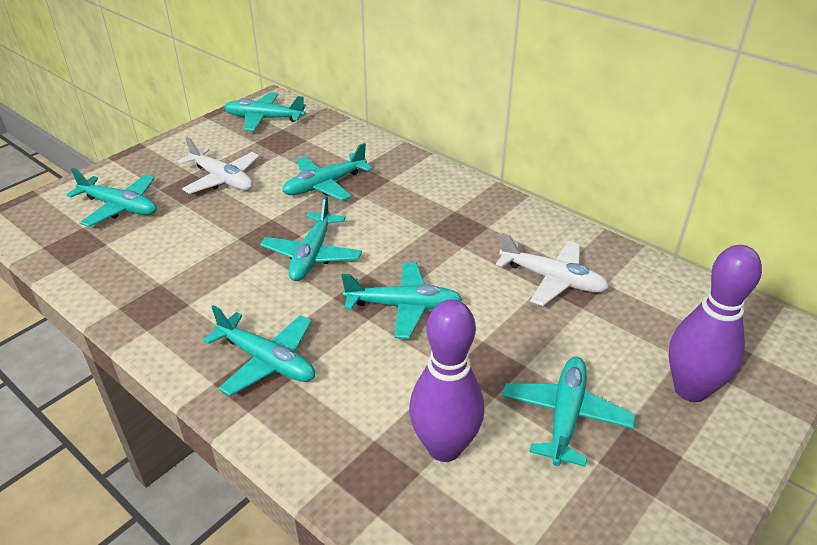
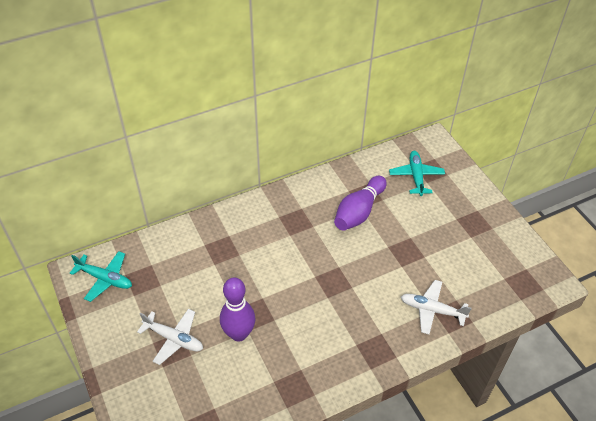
turquoise plane: 7 -> 2

